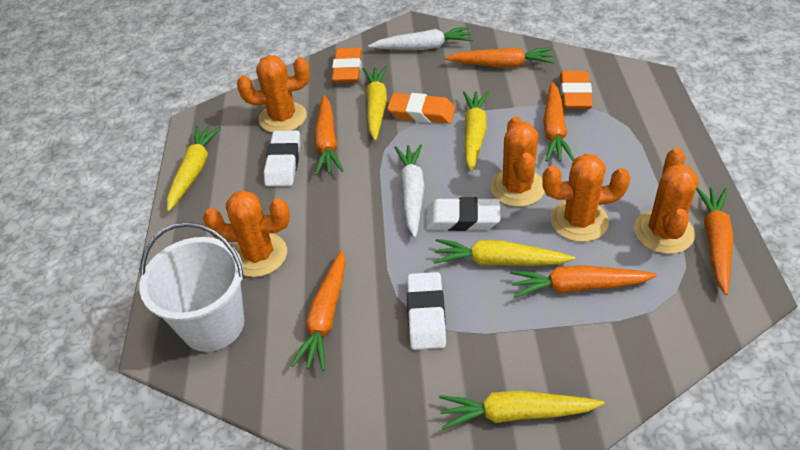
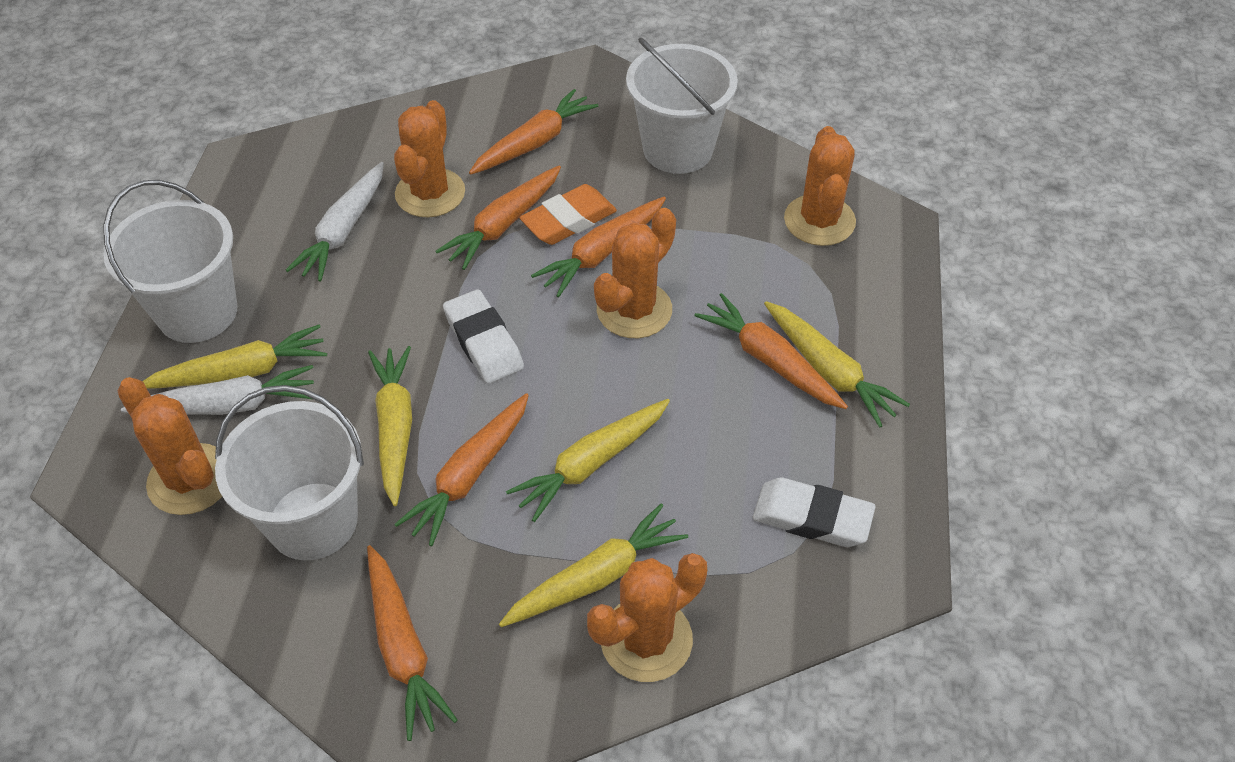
orange eraser: 3 -> 1
white bucket: 1 -> 3
white eraser: 3 -> 2

